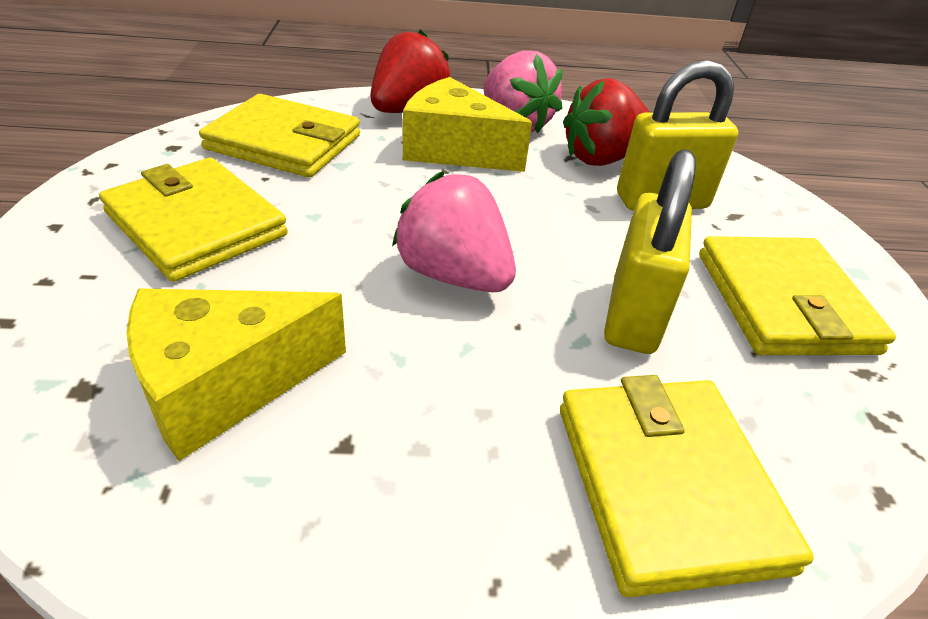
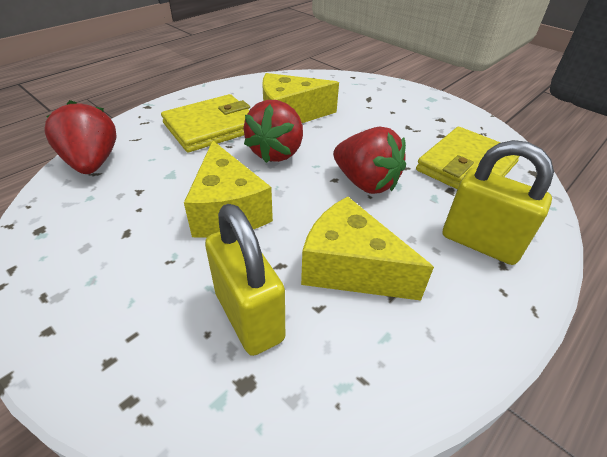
pink strawberry: 2 -> 0
red strawberry: 2 -> 3
yellow cheese: 2 -> 3
yellow wallet: 4 -> 2

